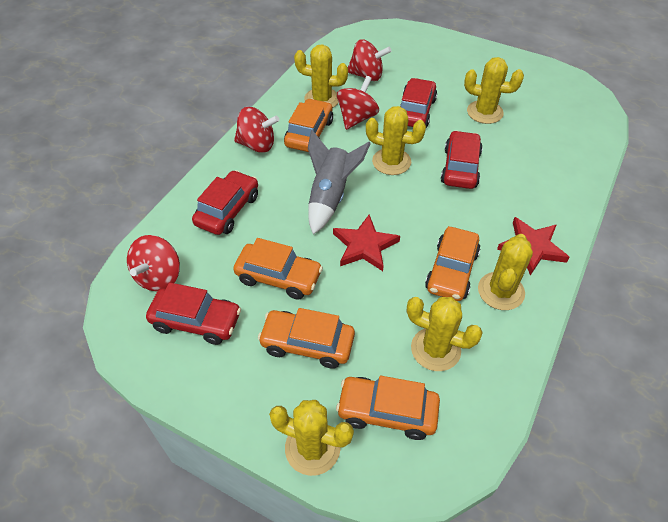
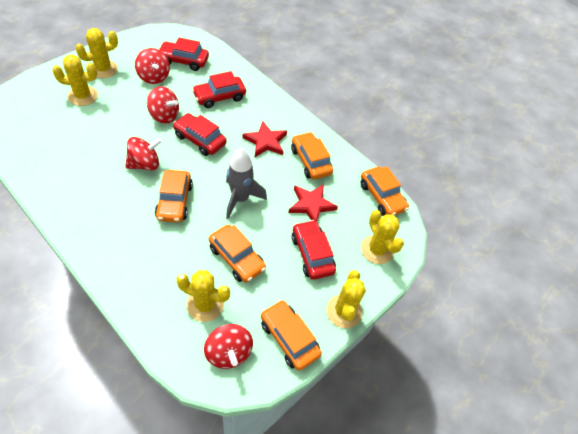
yellow cactus: 6 -> 5

